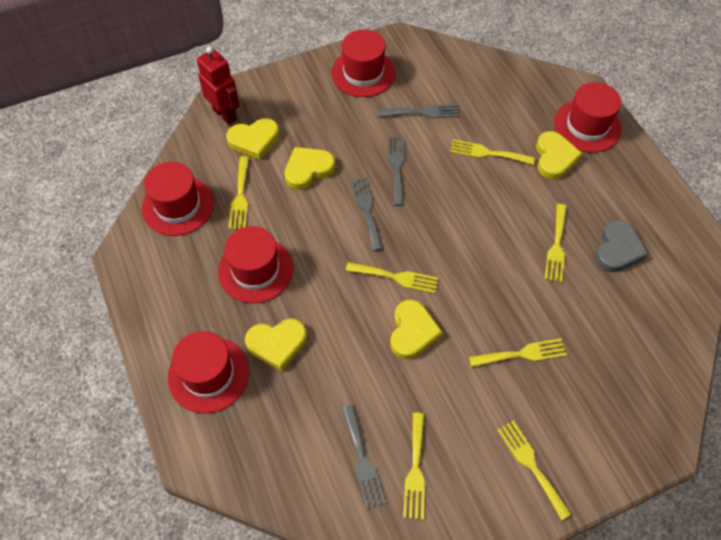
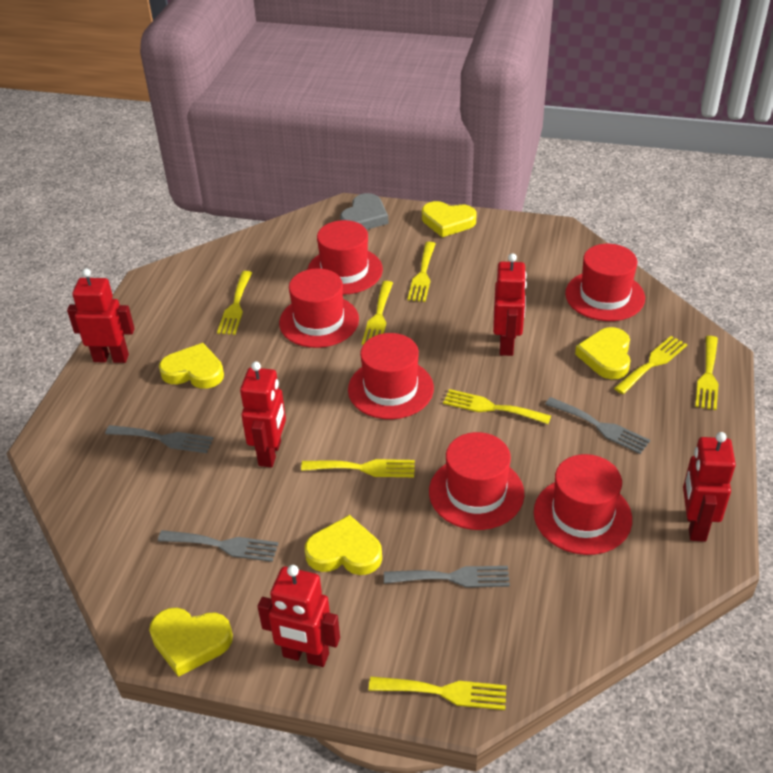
red hat: 5 -> 6
red robot: 1 -> 5
yellow fork: 7 -> 8

